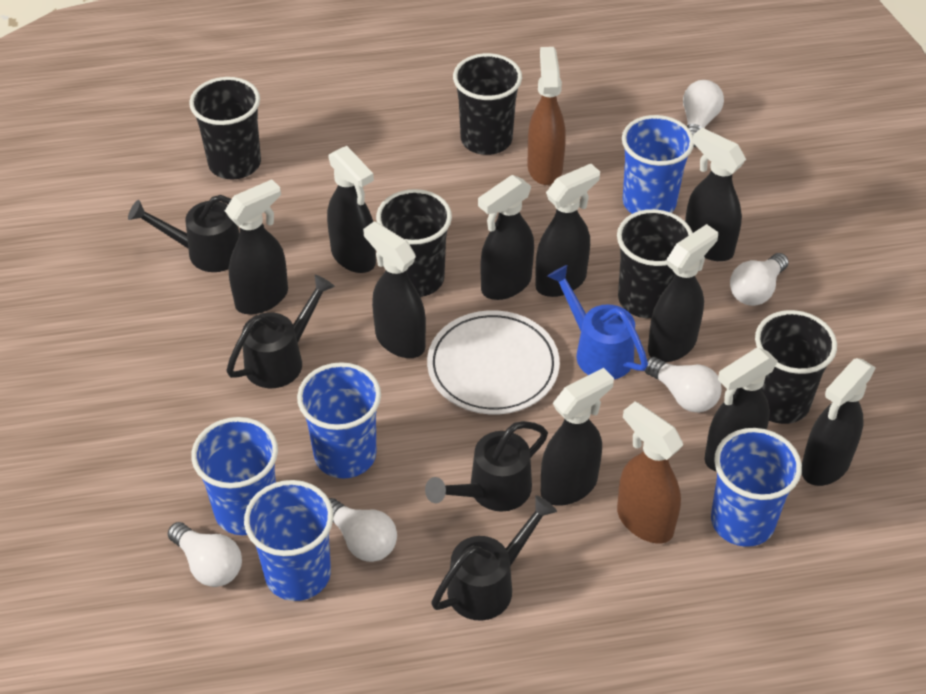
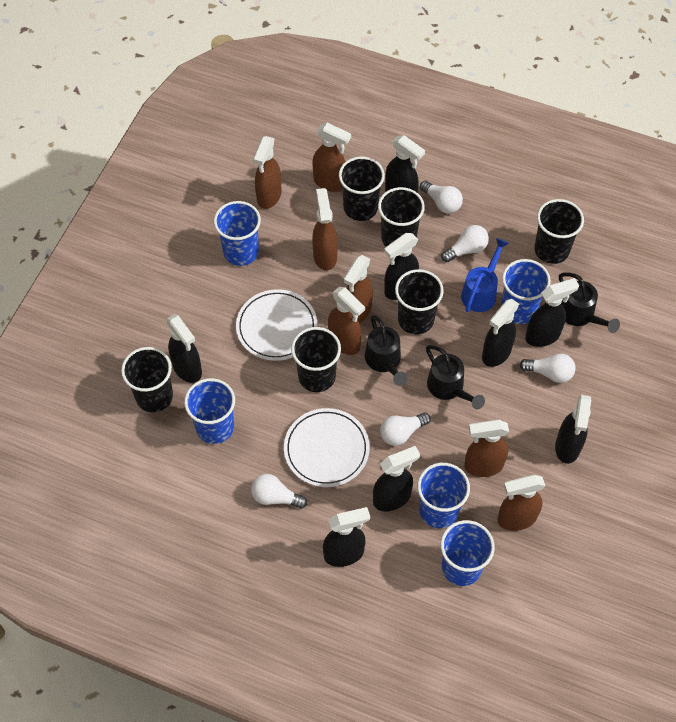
black cup: 5 -> 6
black spray bottle: 10 -> 8
black watering can: 4 -> 3
brown spray bottle: 2 -> 7
white plate: 1 -> 2

